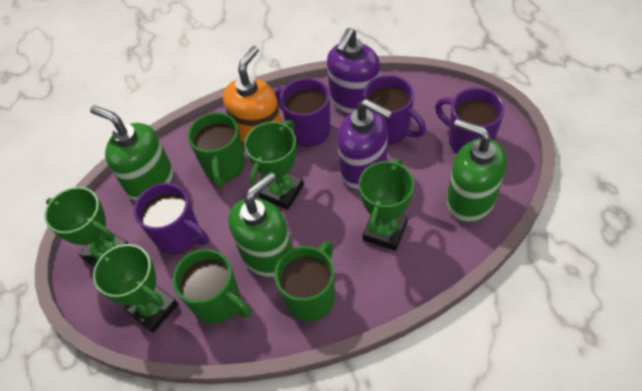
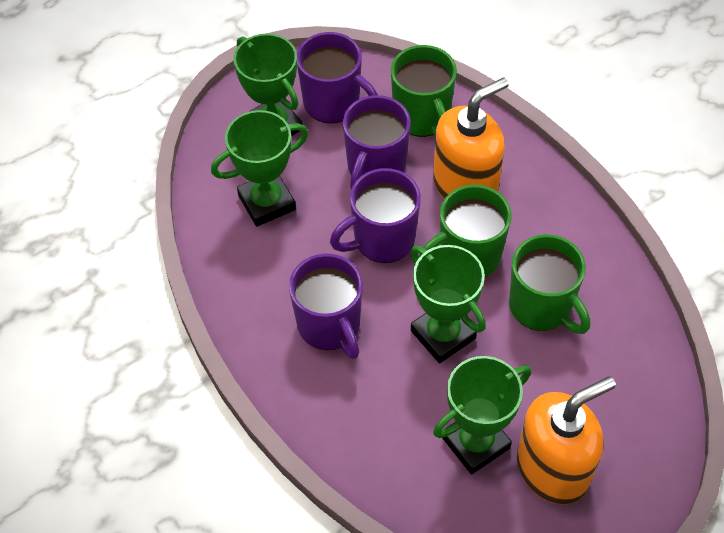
green soap dispenser: 3 -> 0
orange soap dispenser: 1 -> 2
purple soap dispenser: 2 -> 0

